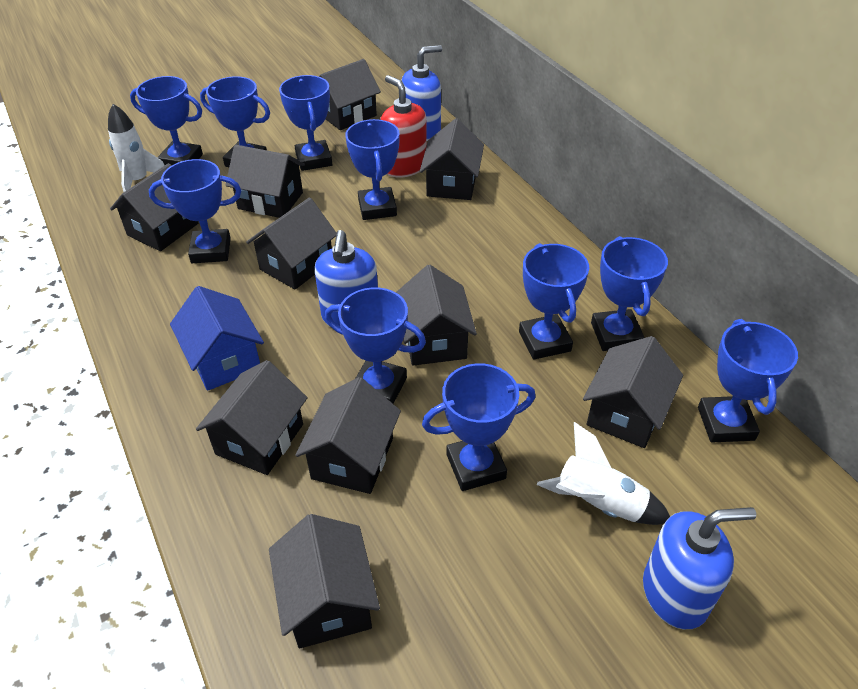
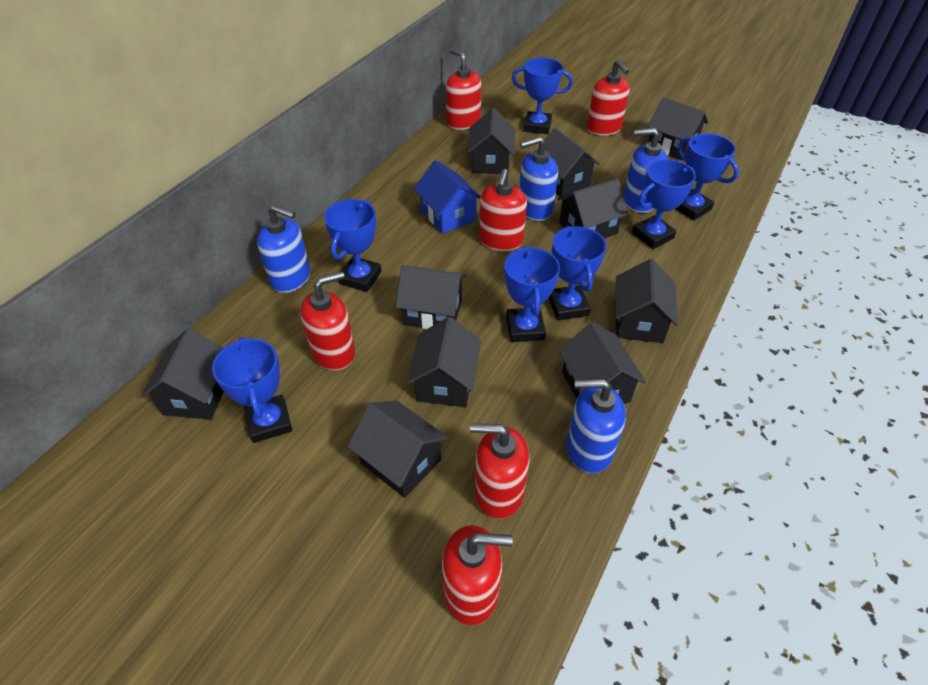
blue soap dispenser: 3 -> 4
blue trophy: 10 -> 7
red soap dispenser: 1 -> 6
white rocket: 2 -> 0

